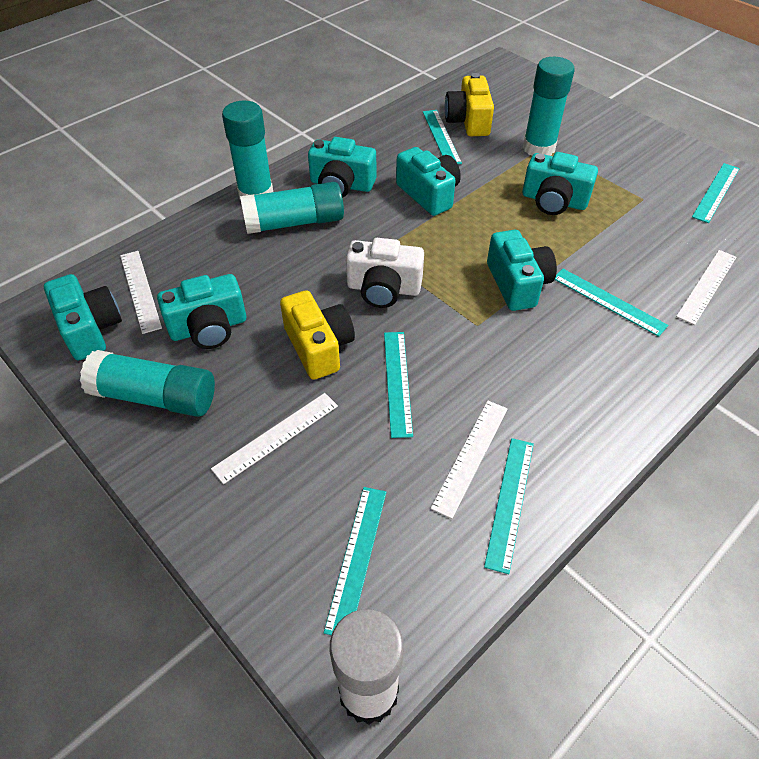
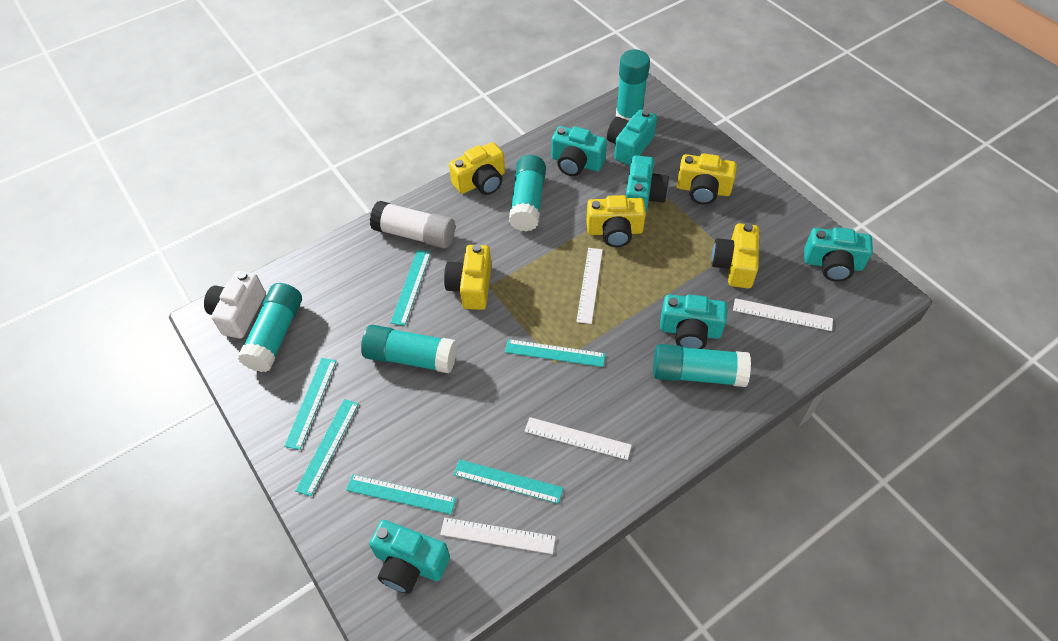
turquoise glue stick: 4 -> 5
yellow camera: 2 -> 5

